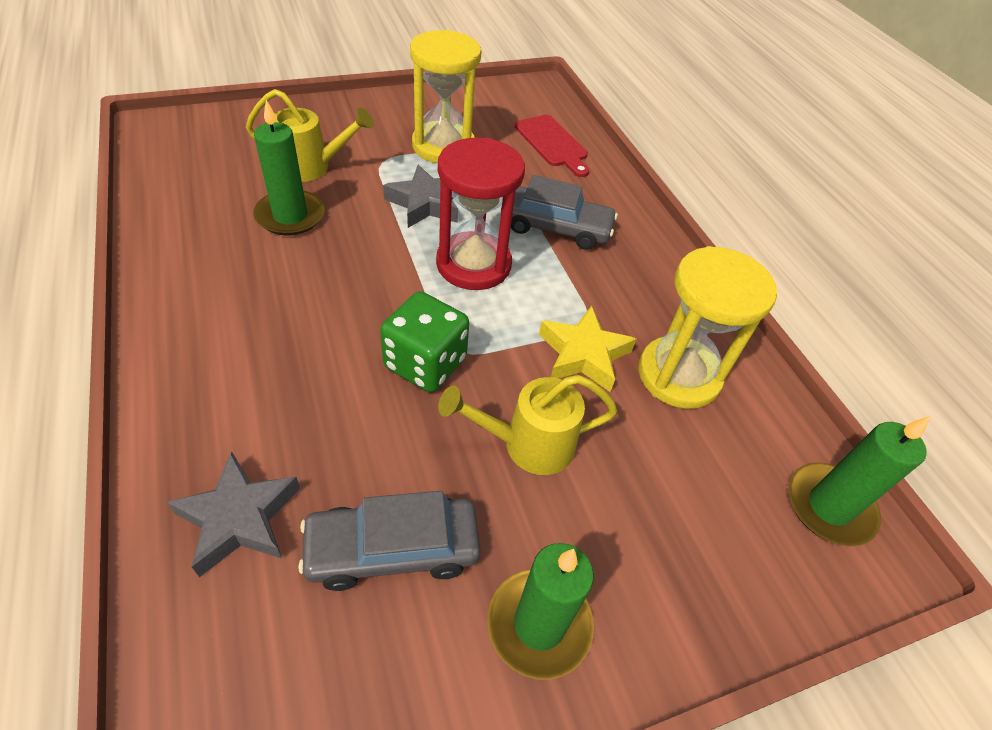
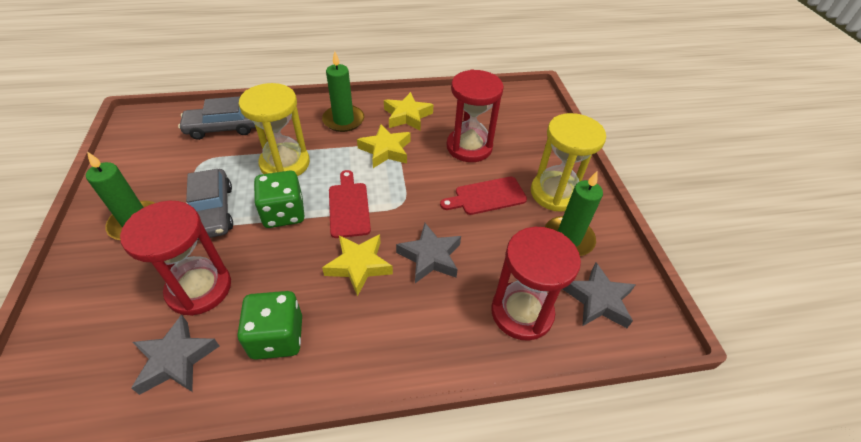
green dice: 1 -> 2
grey star: 2 -> 3
red cutting board: 1 -> 2
red hourglass: 1 -> 3
yellow star: 1 -> 3
yellow watering can: 2 -> 0

